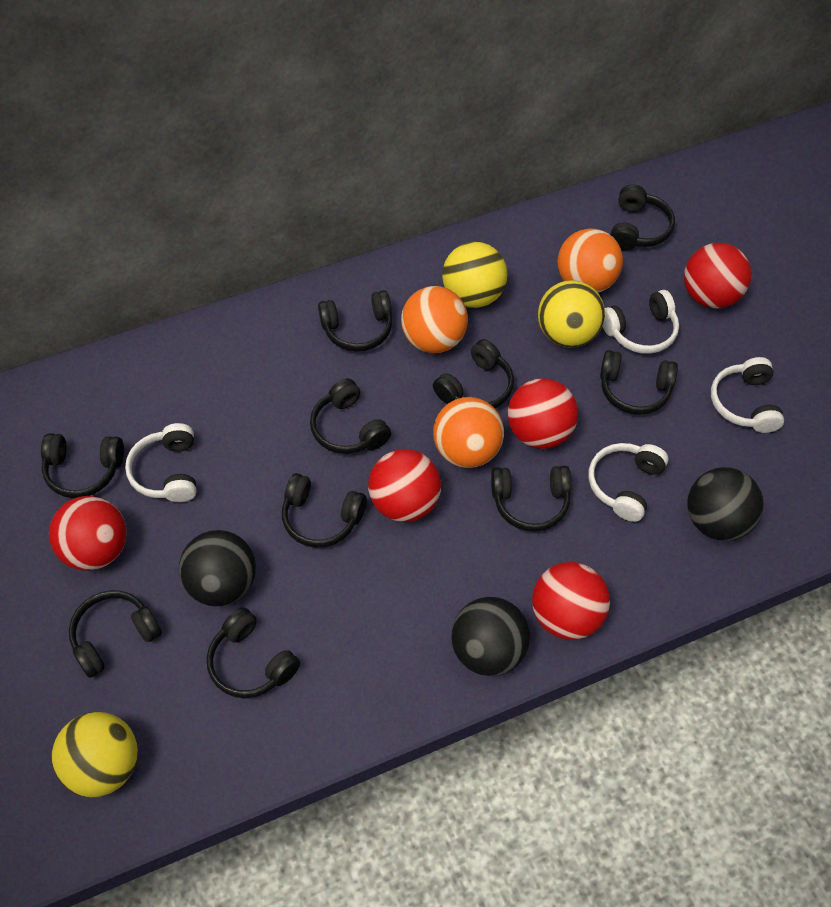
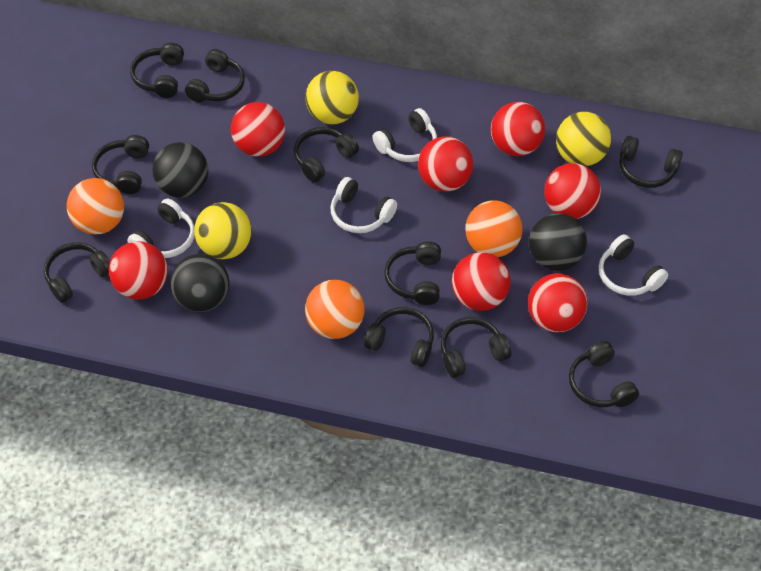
red ball: 5 -> 7

